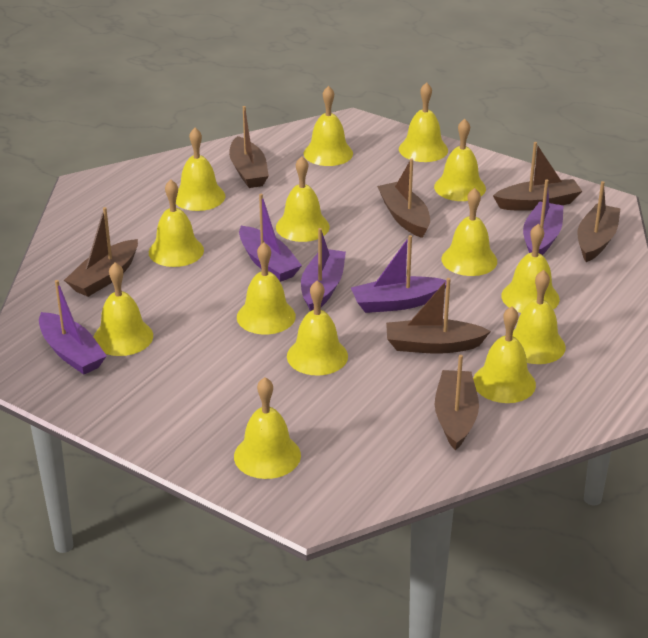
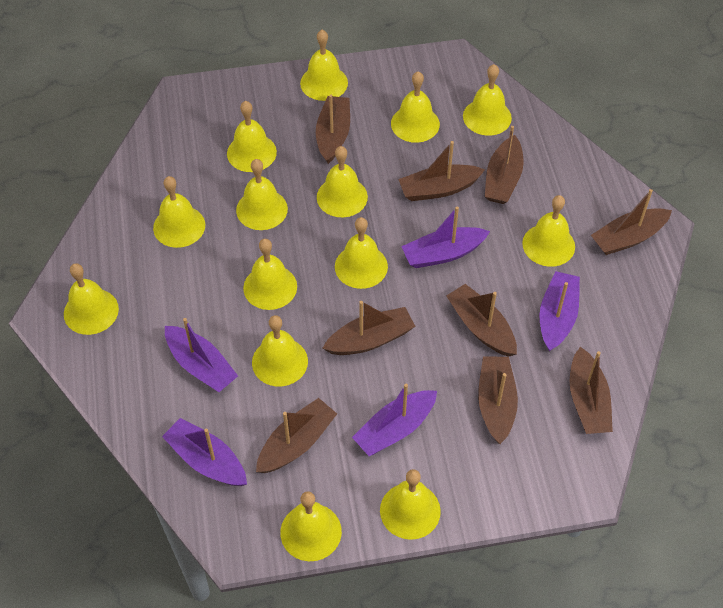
brown boat: 7 -> 9

